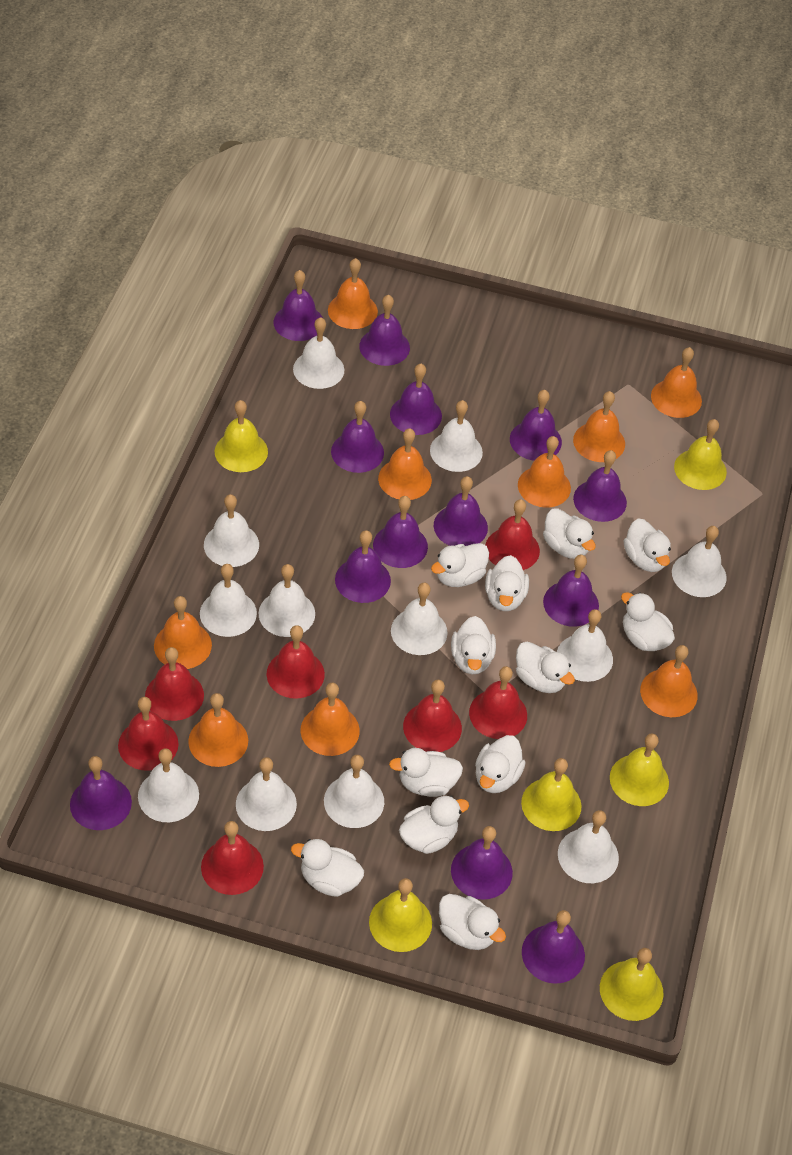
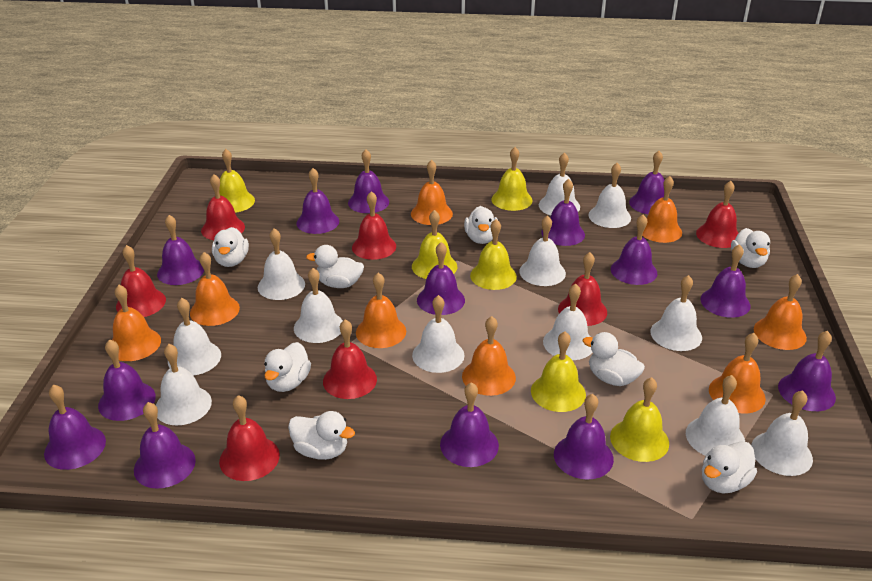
orange bell: 9 -> 8
purple bell: 13 -> 14
white duck: 12 -> 8

